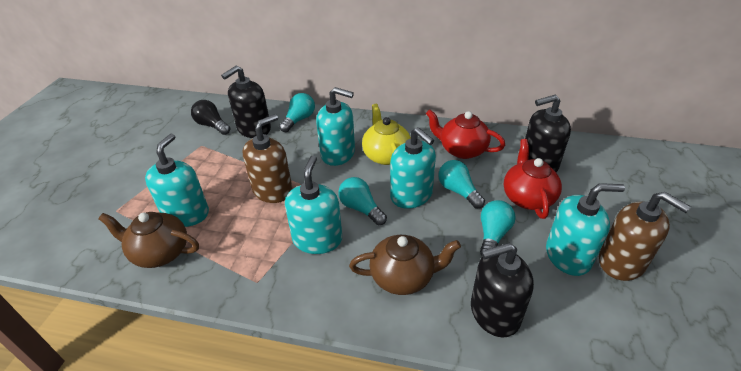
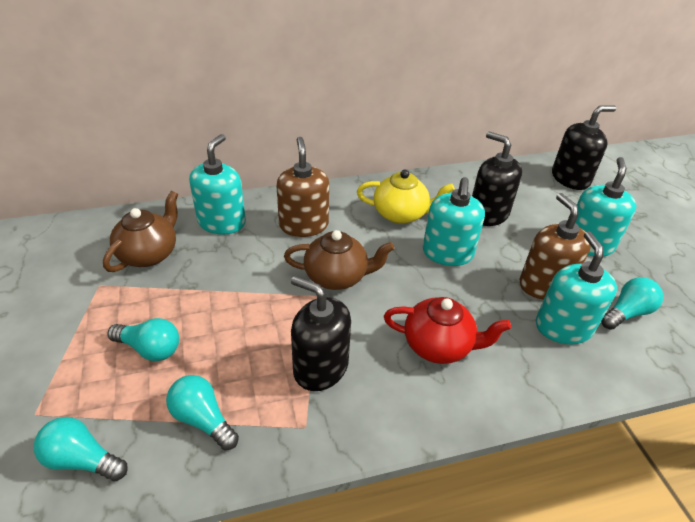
black light bulb: 1 -> 0
red teapot: 2 -> 1
turquoise soap dispenser: 5 -> 4

